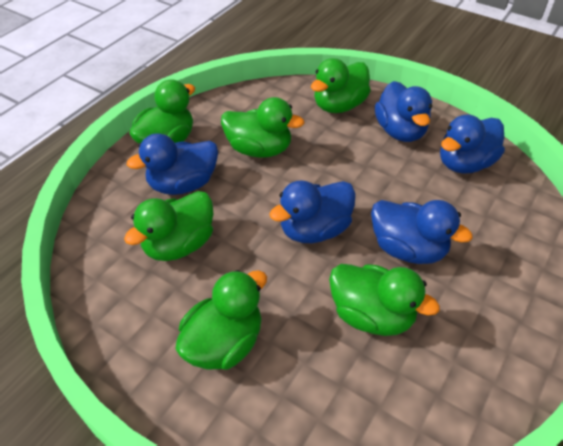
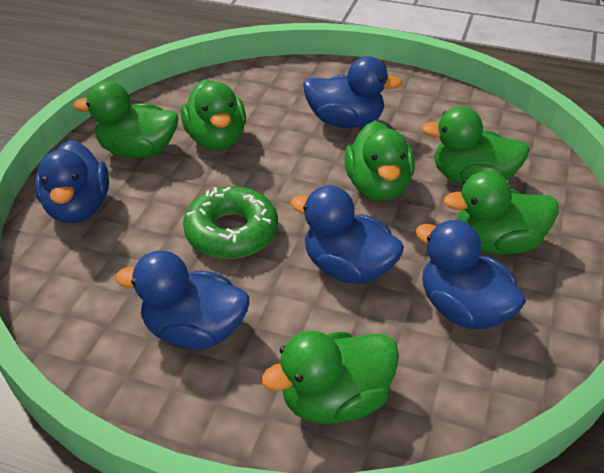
green donut: 0 -> 1

